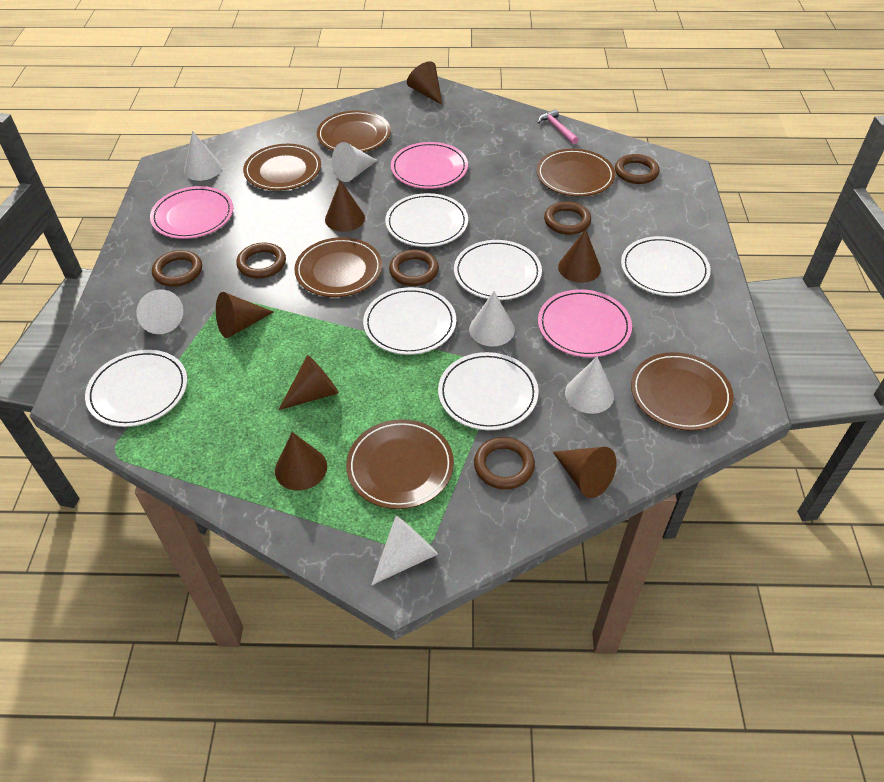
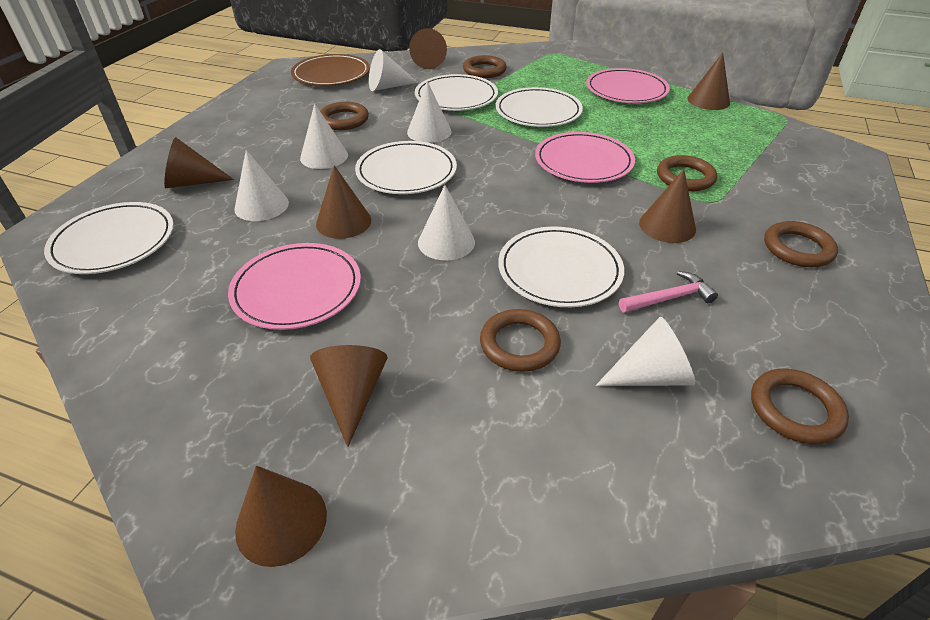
brown plate: 6 -> 1
white plate: 6 -> 5

